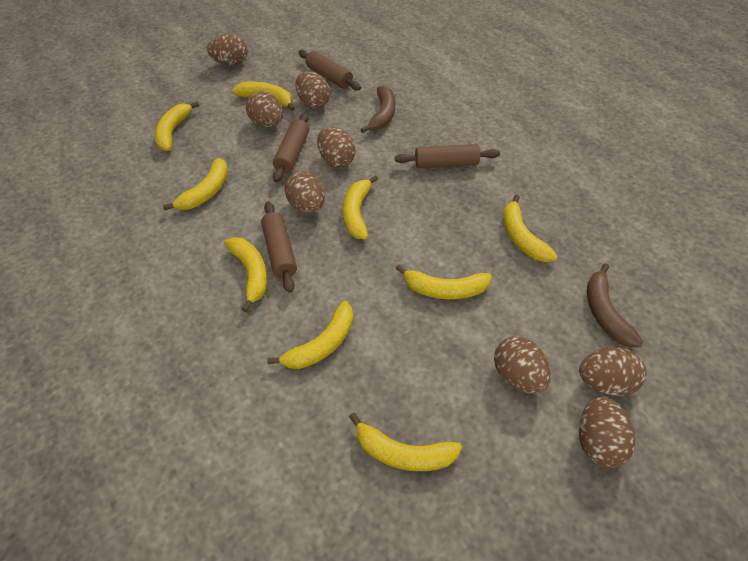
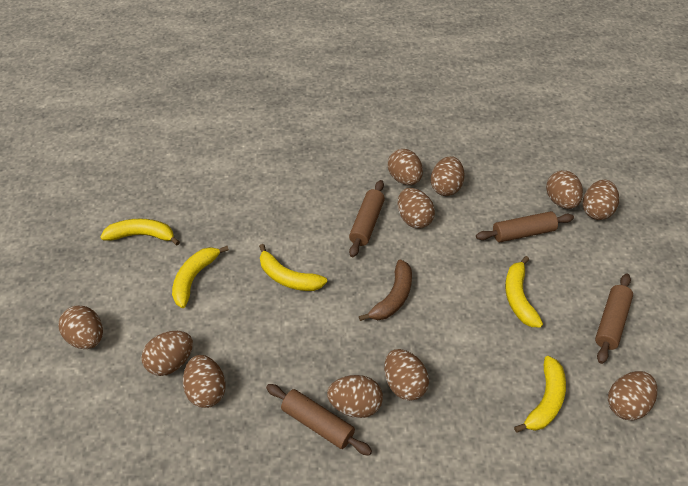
brown banana: 2 -> 1
brown egg: 8 -> 11
yellow banana: 9 -> 5

